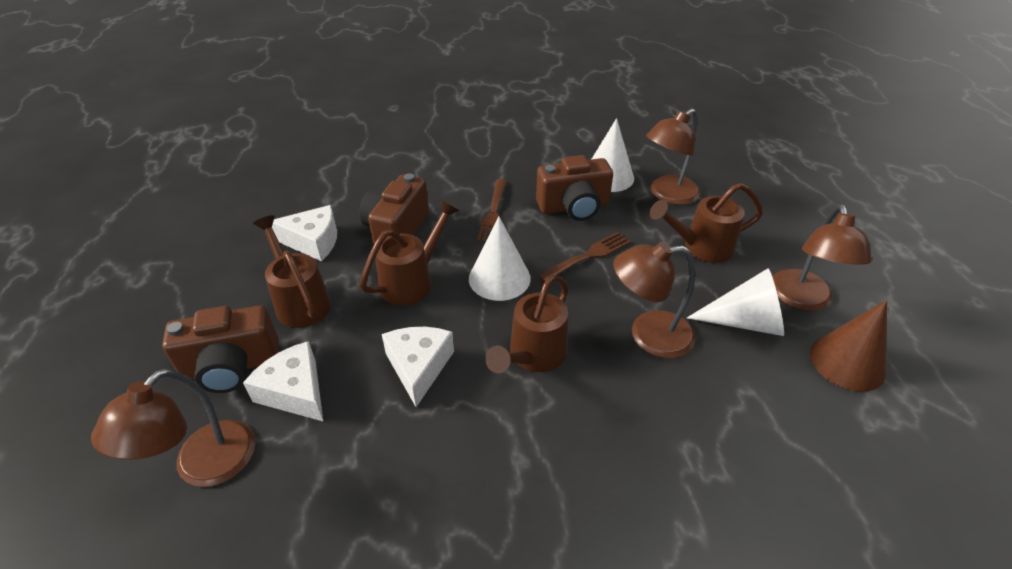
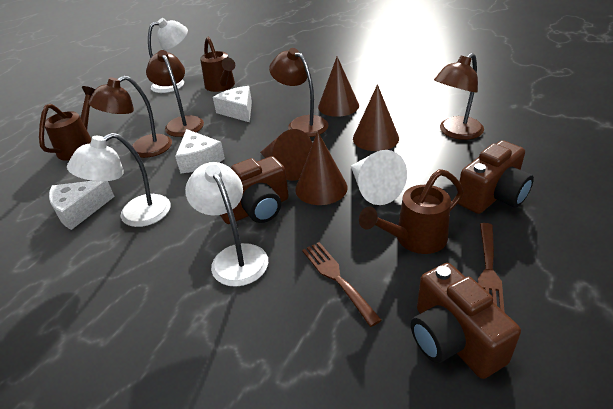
brown cone: 1 -> 4
brown watering can: 4 -> 3
white cone: 3 -> 1
white lamp: 0 -> 3

